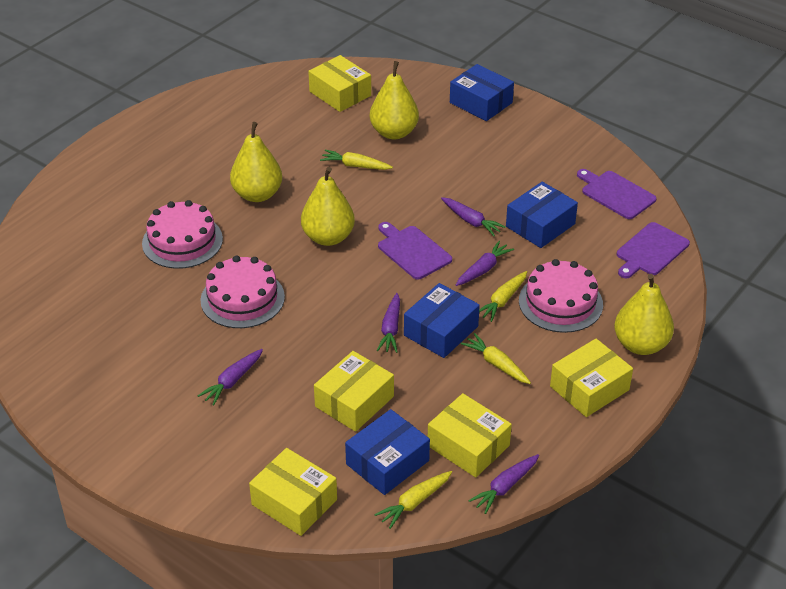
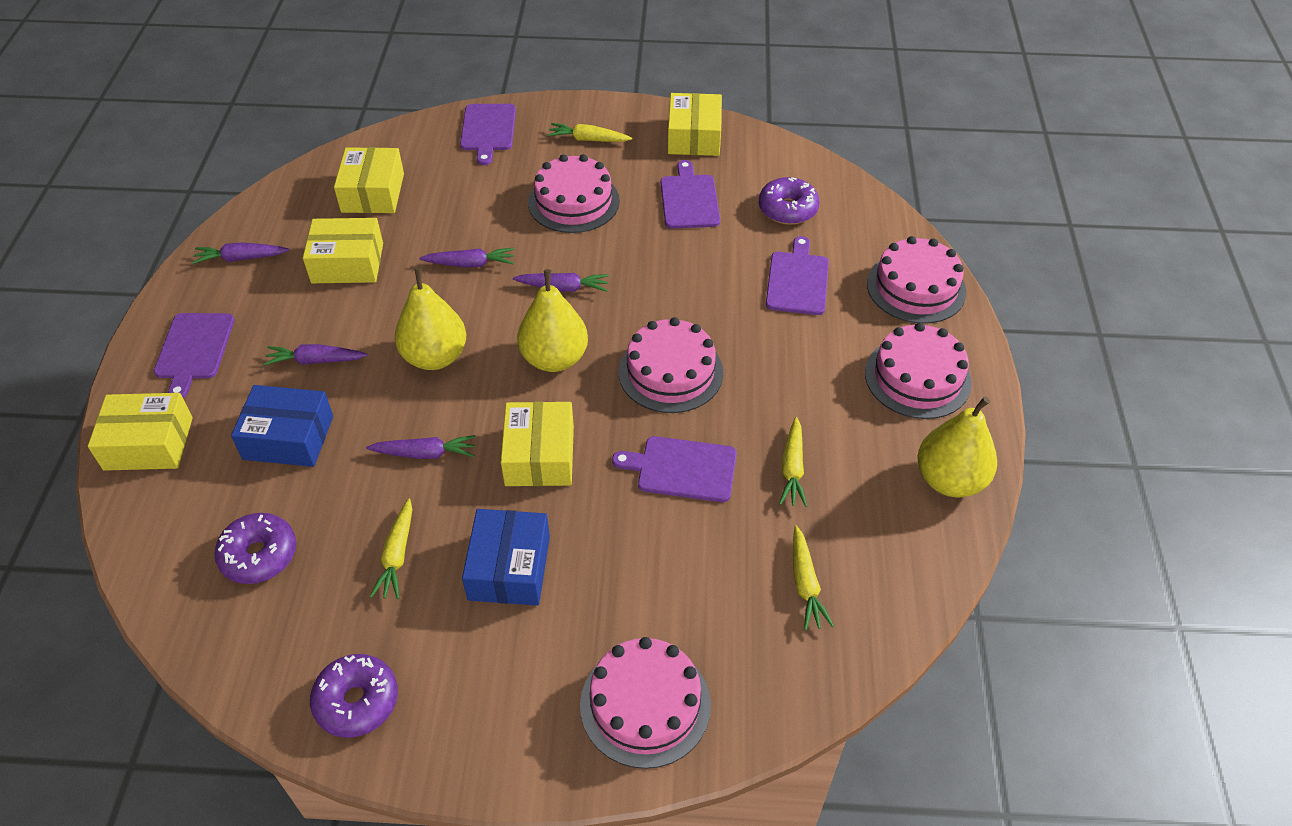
blue box: 4 -> 2
pink cake: 3 -> 5
purple cutting board: 3 -> 5
purple donut: 0 -> 3
yellow pear: 4 -> 3

